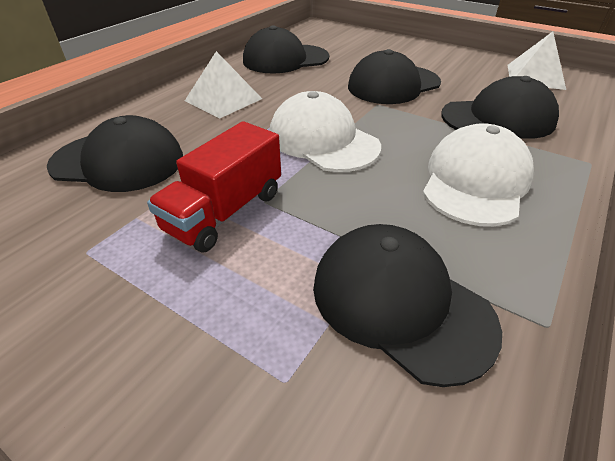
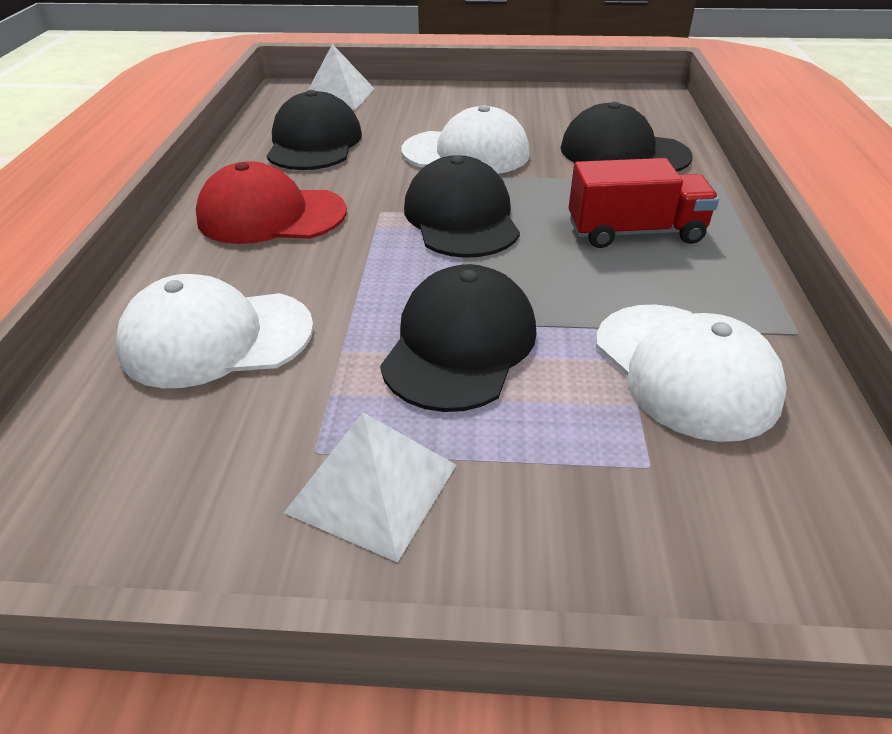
black cap: 5 -> 4
red cap: 0 -> 1
white cap: 2 -> 3

